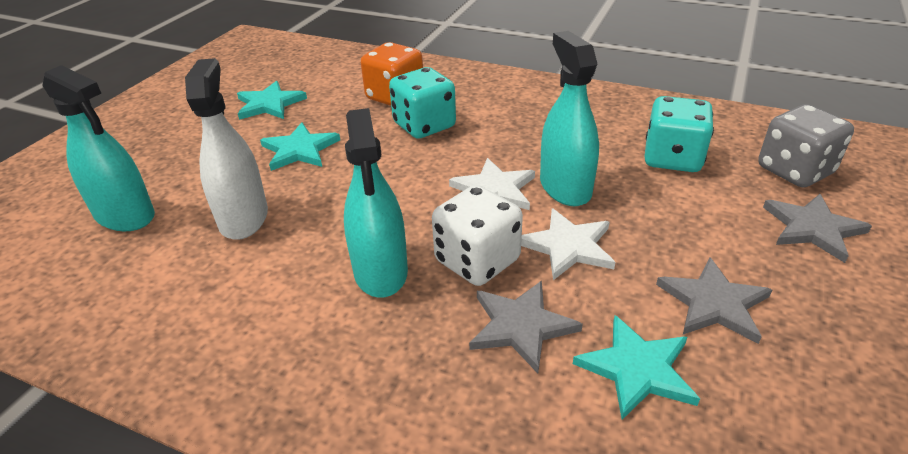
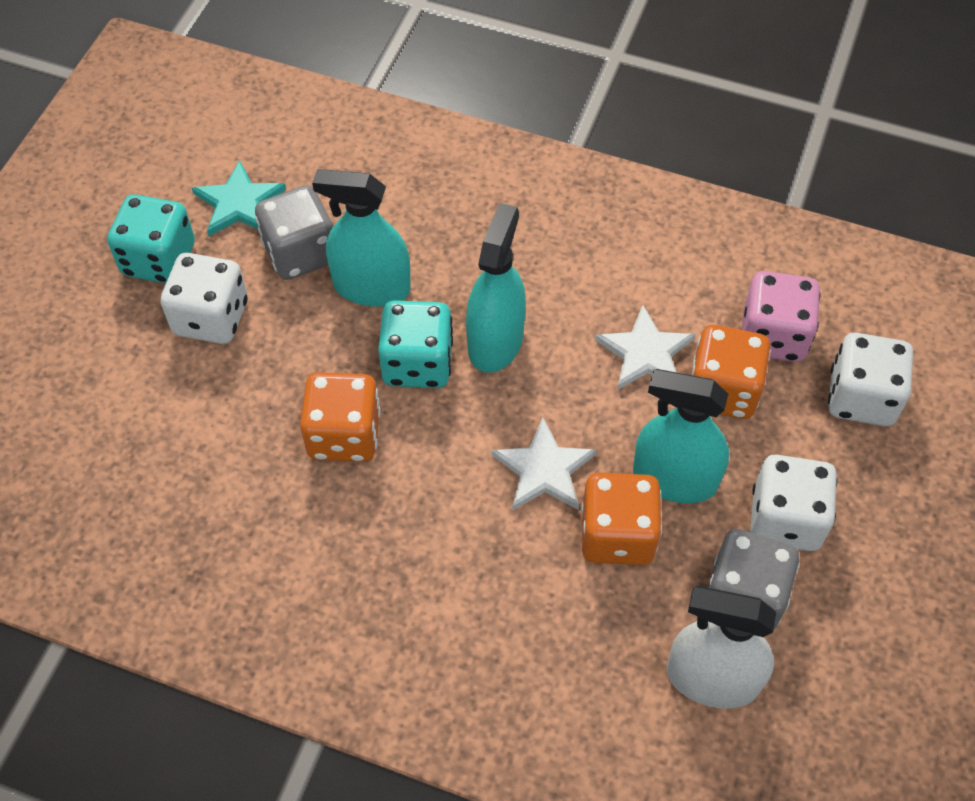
grey dice: 1 -> 2
grey star: 3 -> 0
orange dice: 1 -> 3
pink dice: 0 -> 1
turquoise star: 3 -> 1
white dice: 1 -> 3

